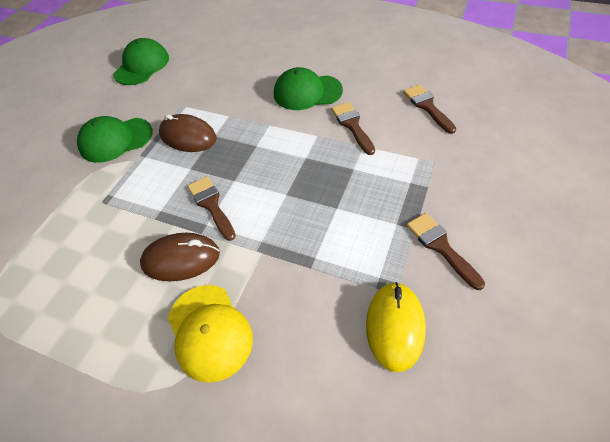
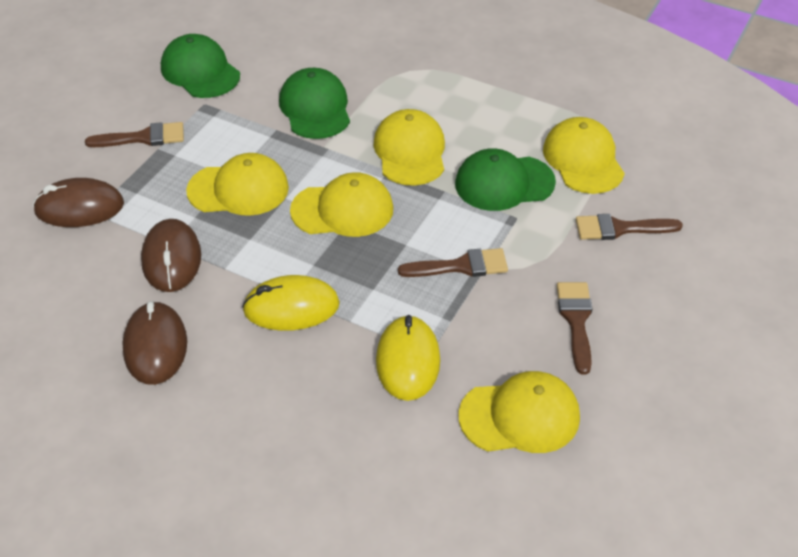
brown mouse: 2 -> 3
yellow cap: 1 -> 5
yellow mouse: 1 -> 2

